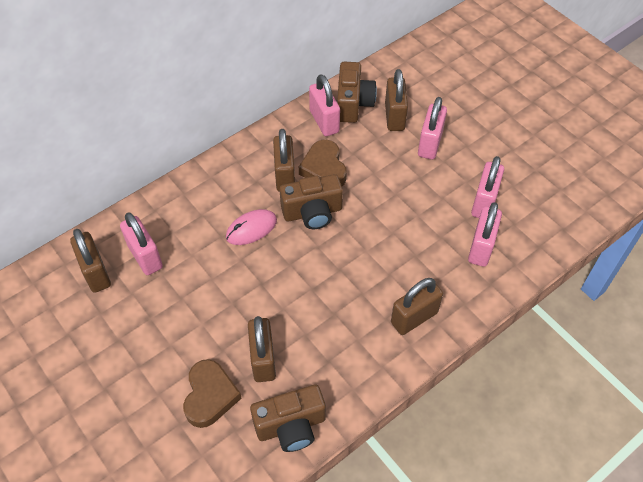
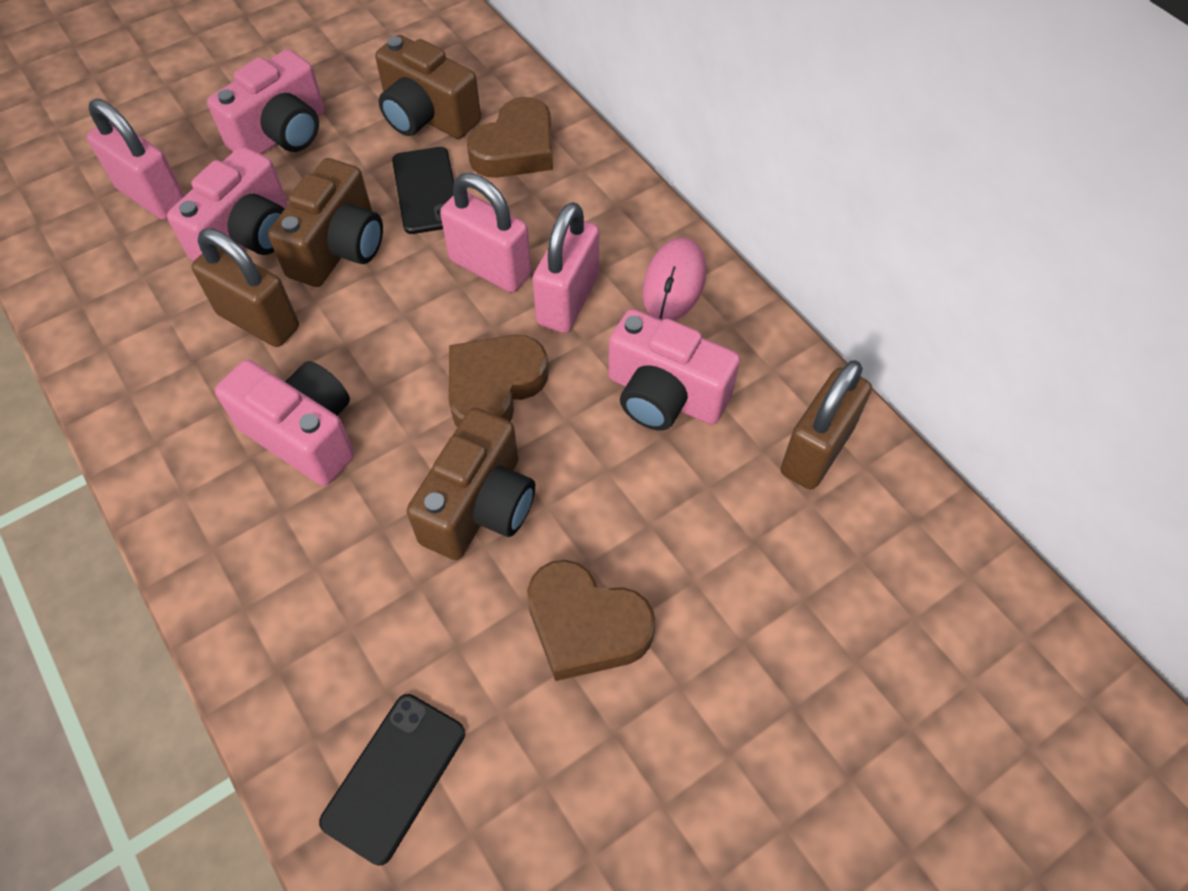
black phone: 0 -> 2
brown heart: 2 -> 3
brown padlock: 5 -> 2
pink camera: 0 -> 4
pink padlock: 5 -> 3

